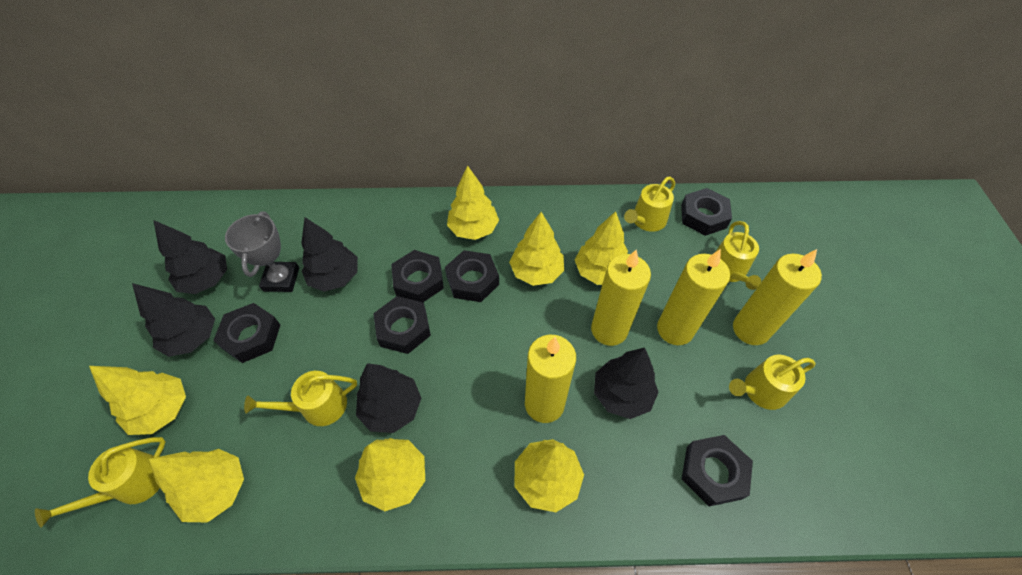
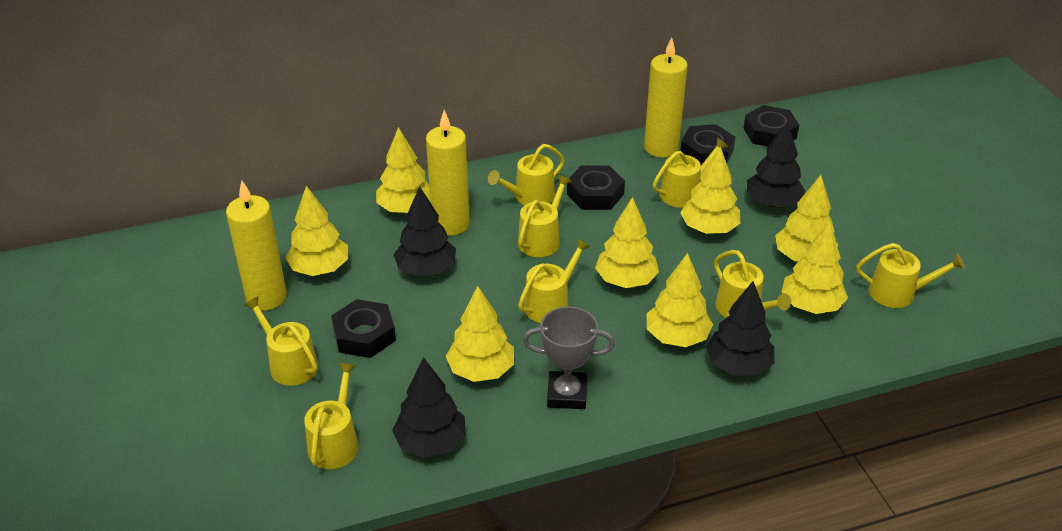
black nut: 6 -> 4
black tree: 5 -> 4
yellow candle: 4 -> 3
yellow tree: 7 -> 8
yellow watering can: 5 -> 8

